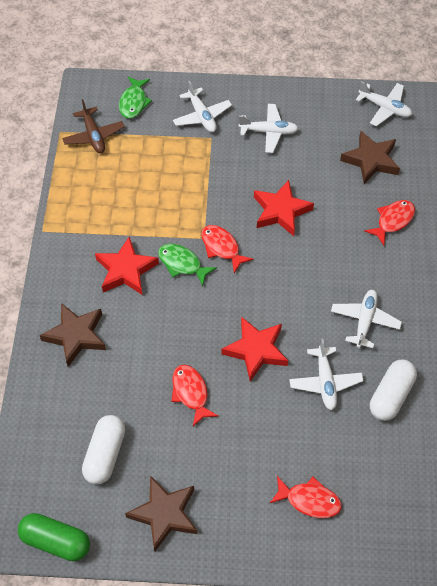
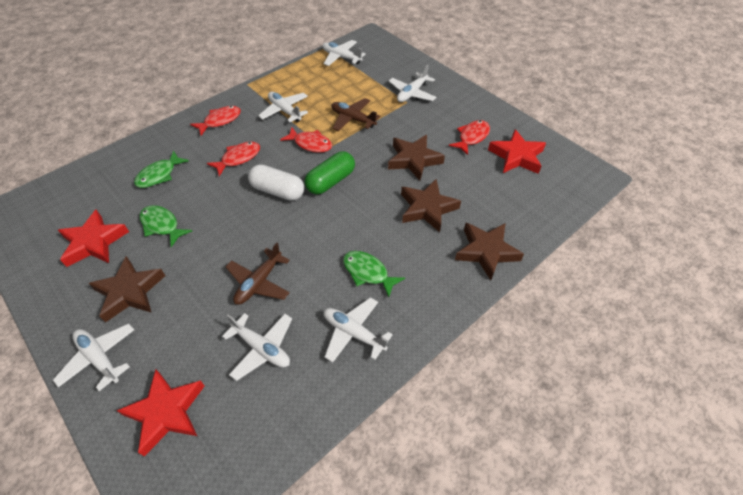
brown plane: 1 -> 2
brown star: 3 -> 4
green fish: 2 -> 3
white capsule: 2 -> 1
white plane: 5 -> 6

